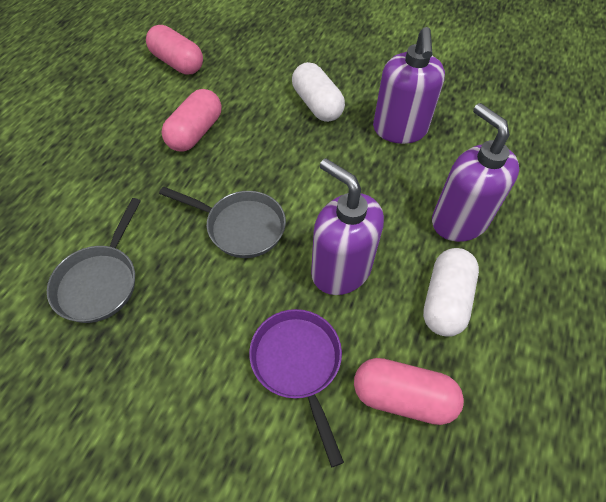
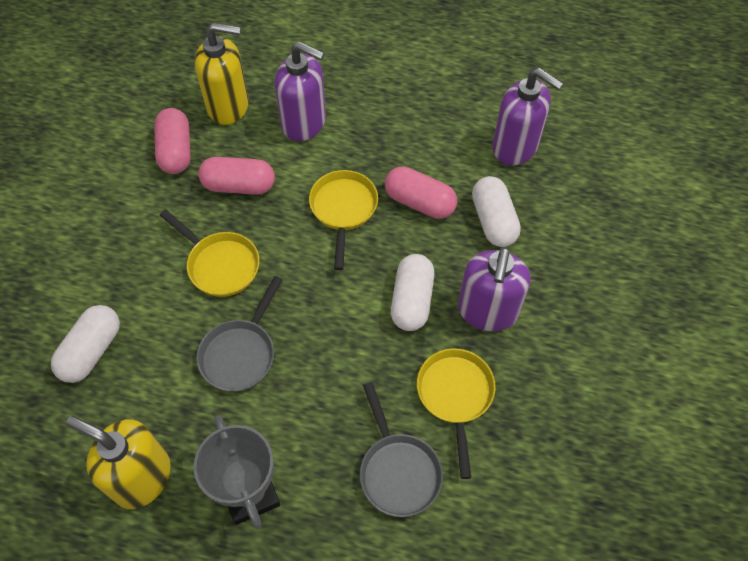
grey trophy: 0 -> 1
purple pan: 1 -> 0
white capsule: 2 -> 3
yellow pan: 0 -> 3
yellow soap dispenser: 0 -> 2

